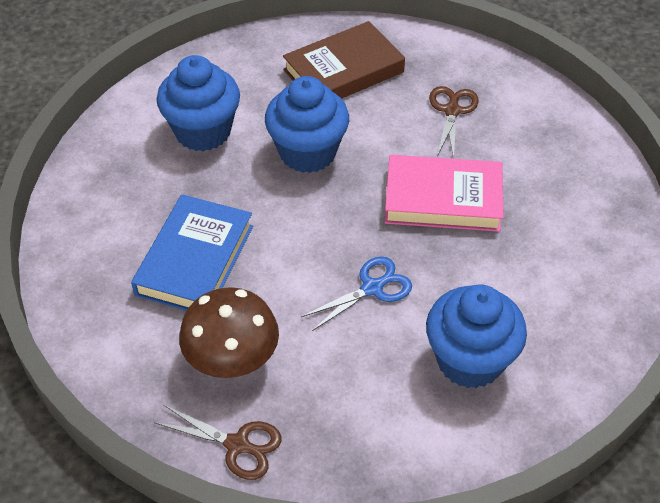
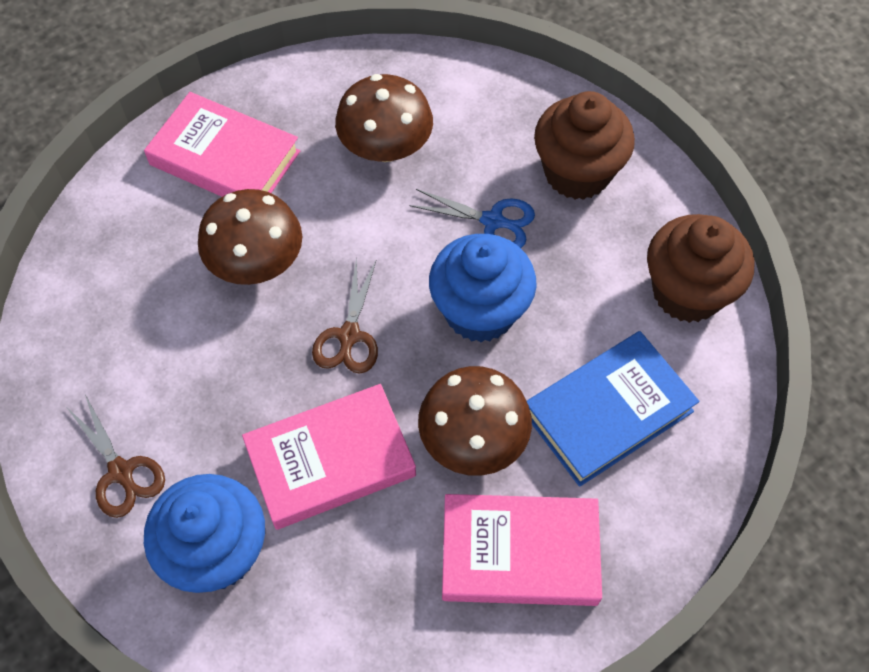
blue cupcake: 3 -> 2
brown book: 1 -> 0
brown cupcake: 0 -> 2
brown mushroom: 1 -> 3
pink book: 1 -> 3

